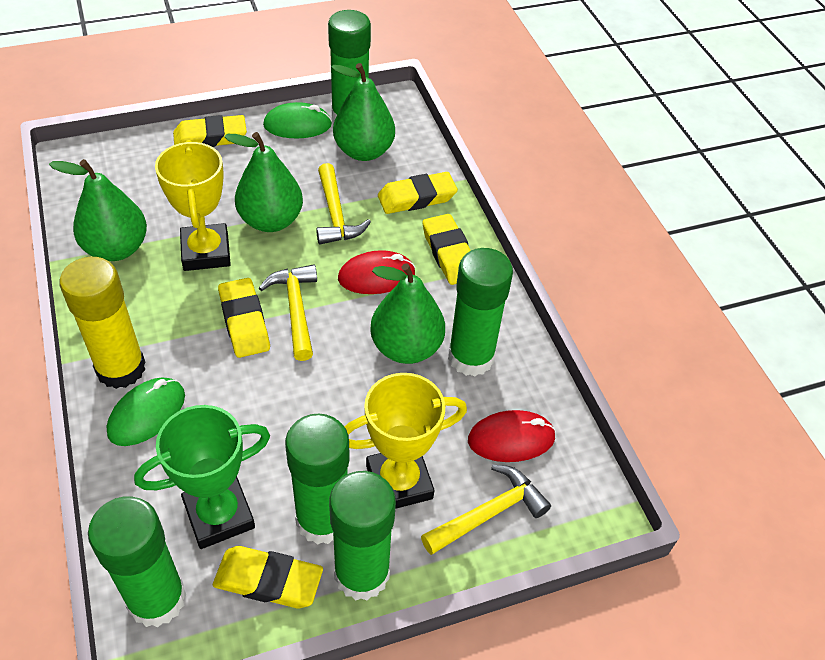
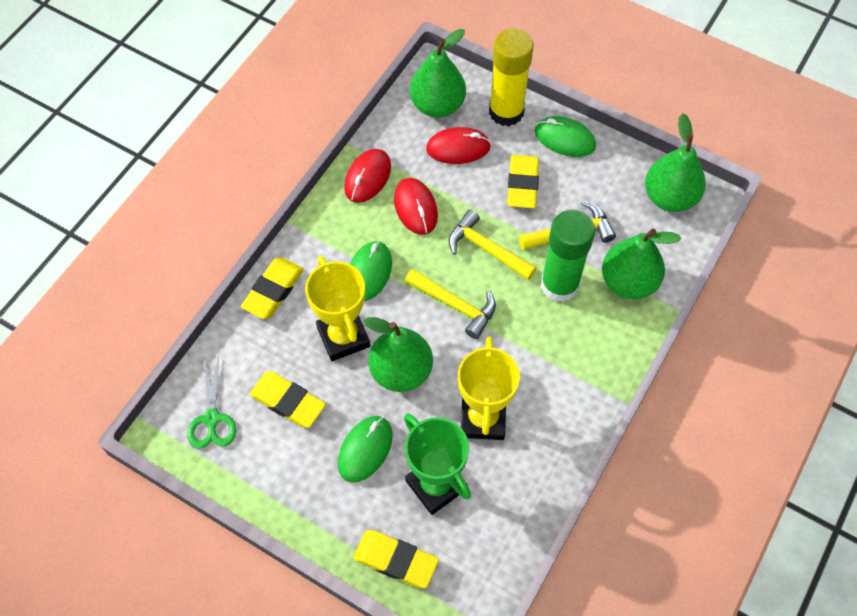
green glue stick: 5 -> 1
green mouse: 2 -> 3
green scissors: 0 -> 1
red mouse: 2 -> 3
yellow eraser: 5 -> 4

